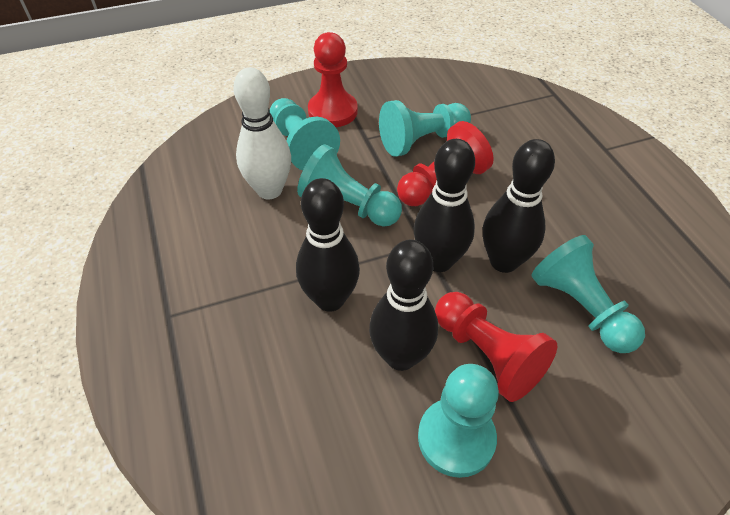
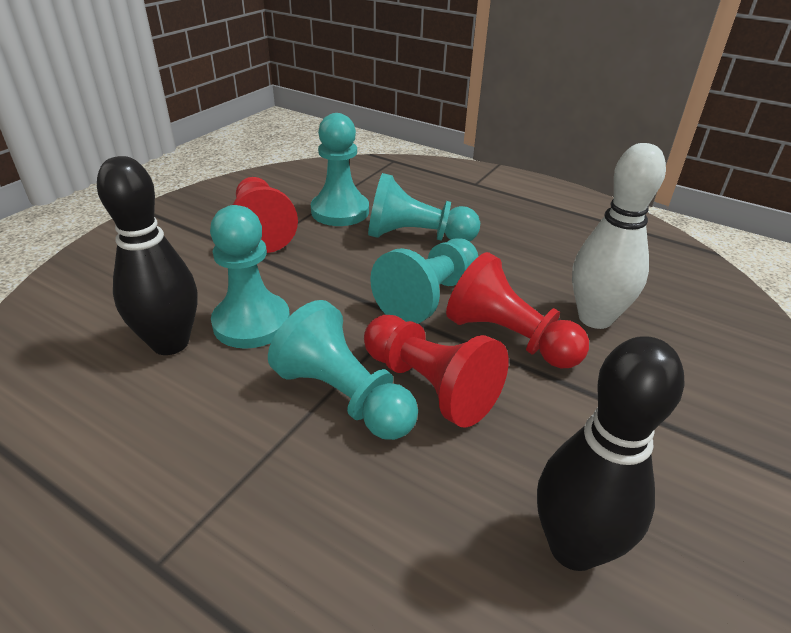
black bowling pin: 4 -> 2

